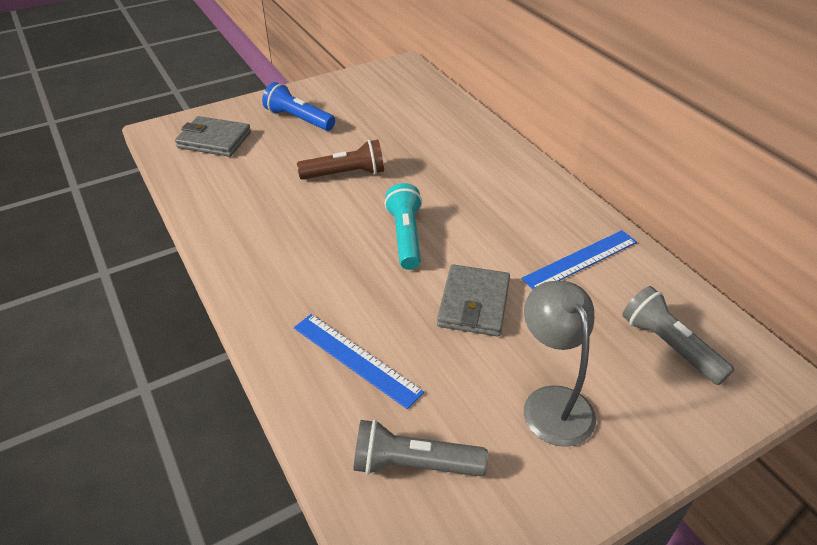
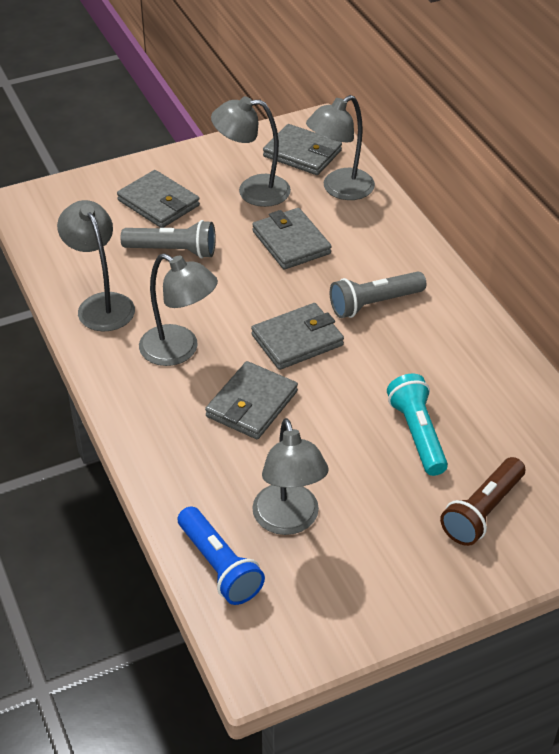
blue ruler: 2 -> 0
grey lamp: 1 -> 5
grey wallet: 2 -> 5

